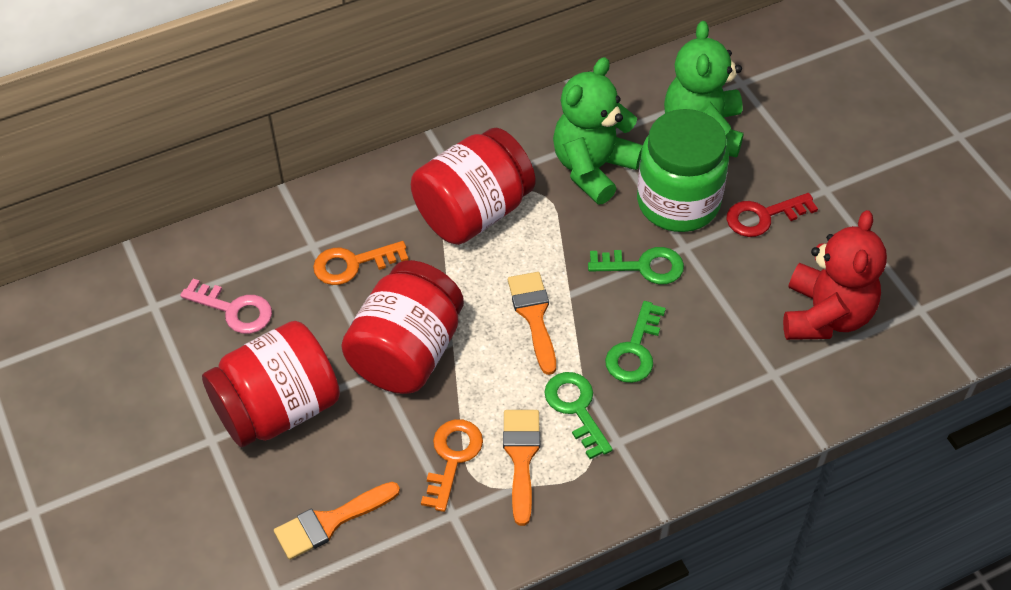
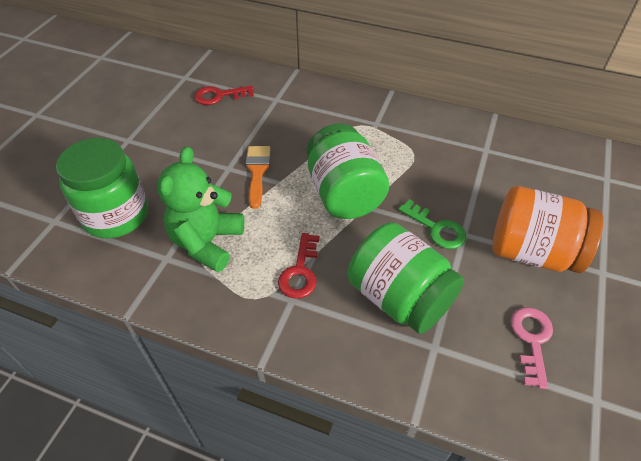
green jar: 1 -> 3
green key: 3 -> 1
green teddy bear: 2 -> 1
orange brush: 3 -> 1
orange jar: 0 -> 1
orange key: 2 -> 0
red jar: 3 -> 0
red key: 1 -> 2
red teddy bear: 1 -> 0

